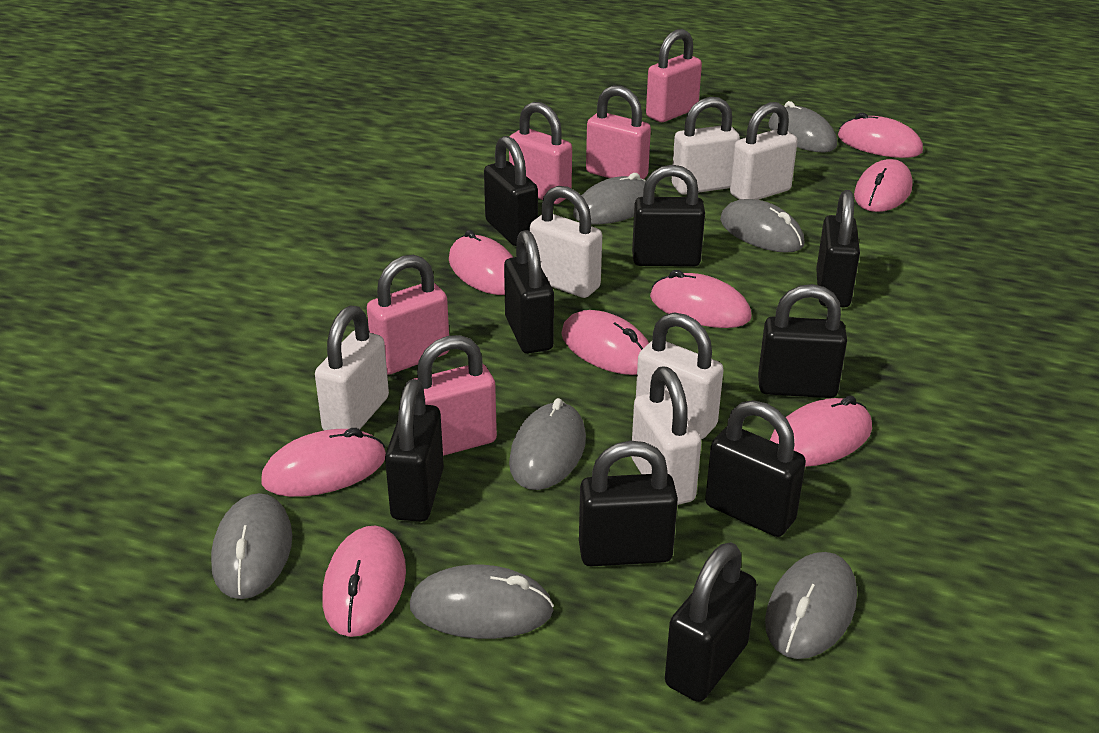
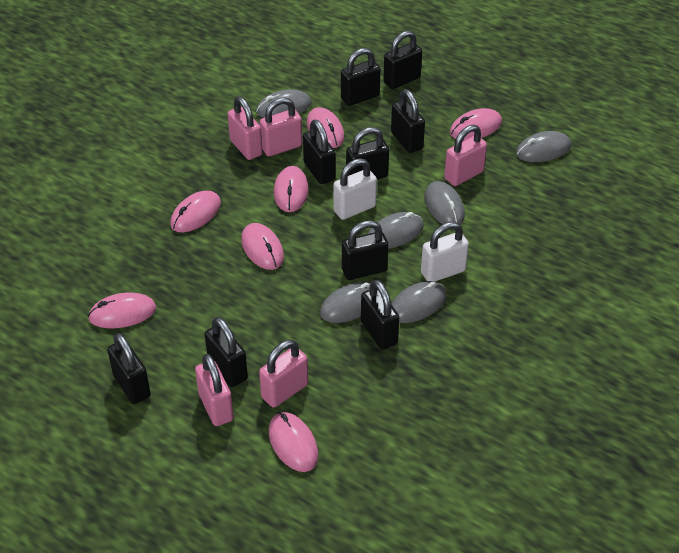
grey mouse: 7 -> 6
pink mouse: 8 -> 7
white padlock: 6 -> 2

